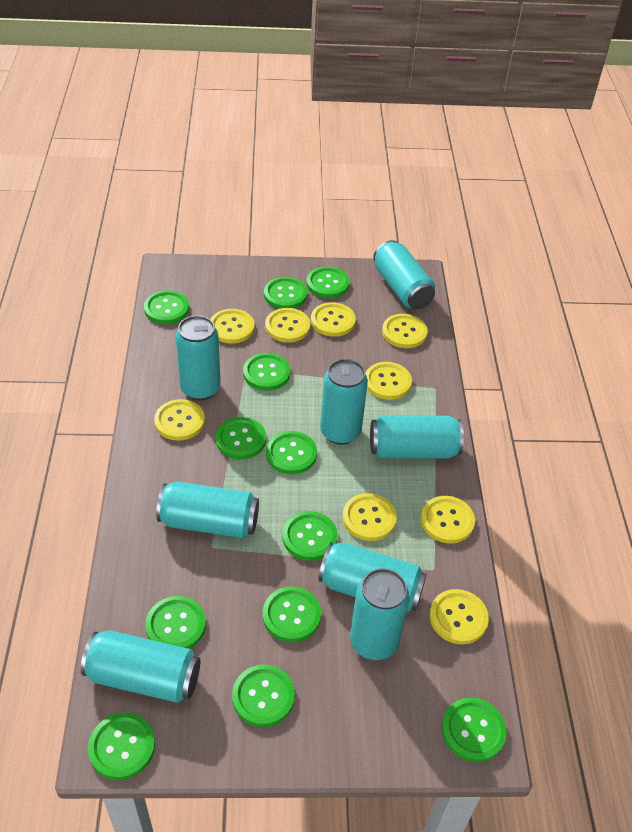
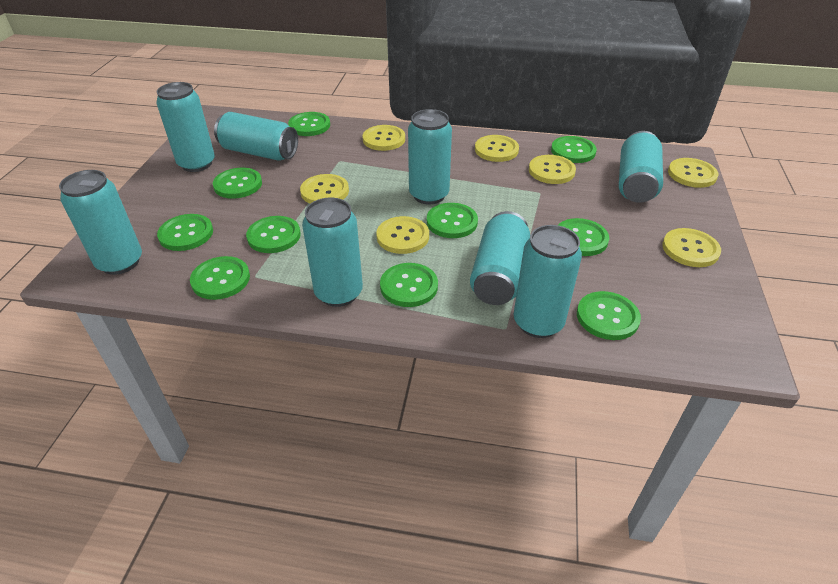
green button: 12 -> 10
yellow button: 9 -> 7

